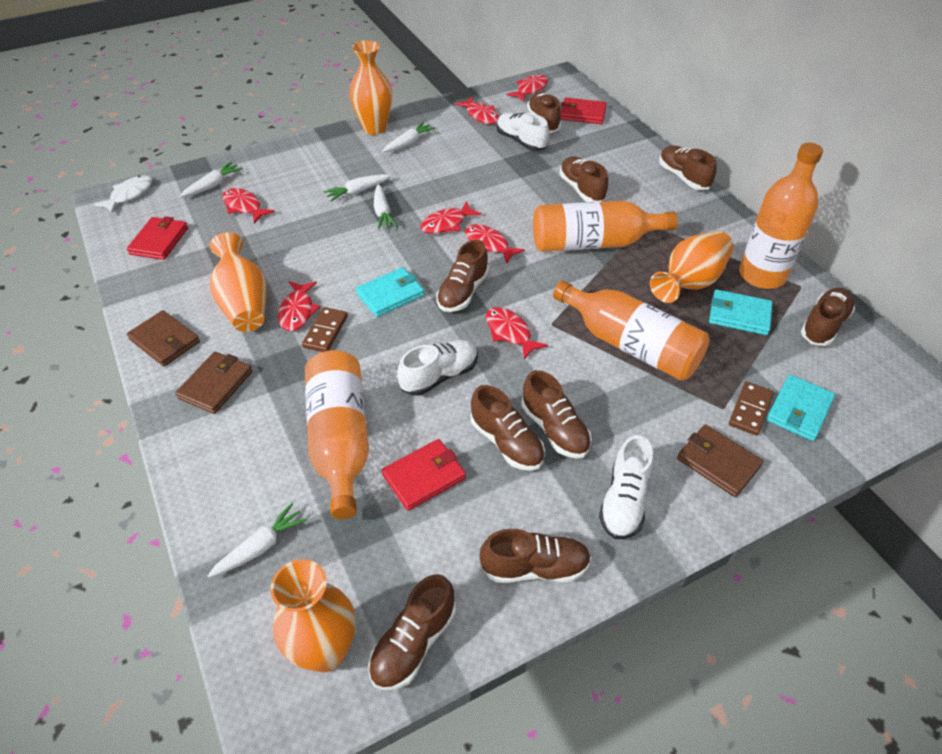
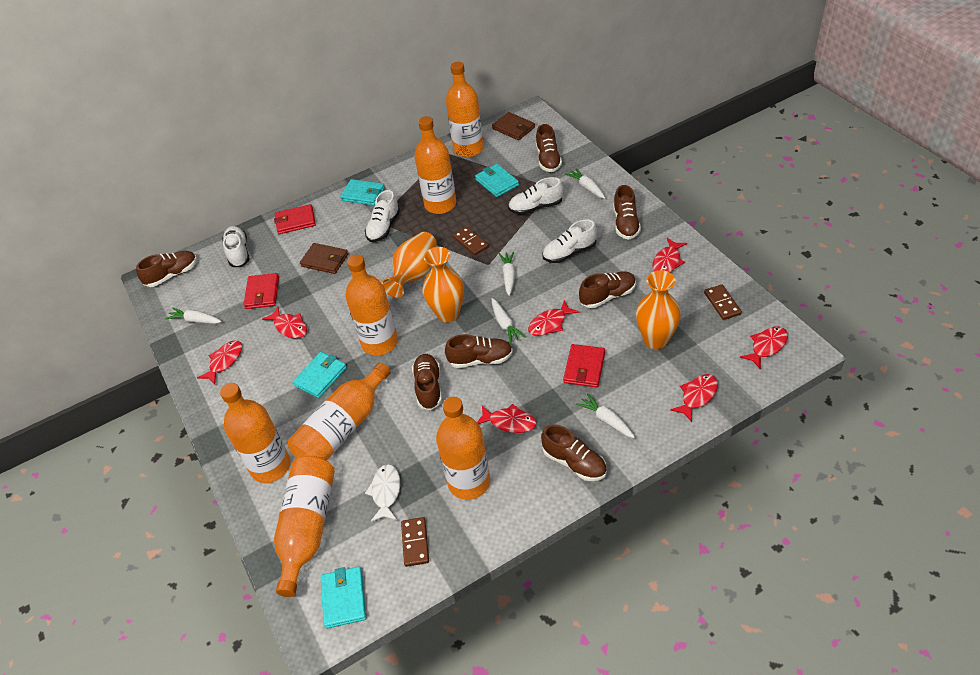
brown domino: 2 -> 3
brown shoe: 9 -> 7
brown wallet: 3 -> 2
orange bottle: 4 -> 7
orange vase: 4 -> 3
turquoise wallet: 3 -> 4
white shoe: 3 -> 4

